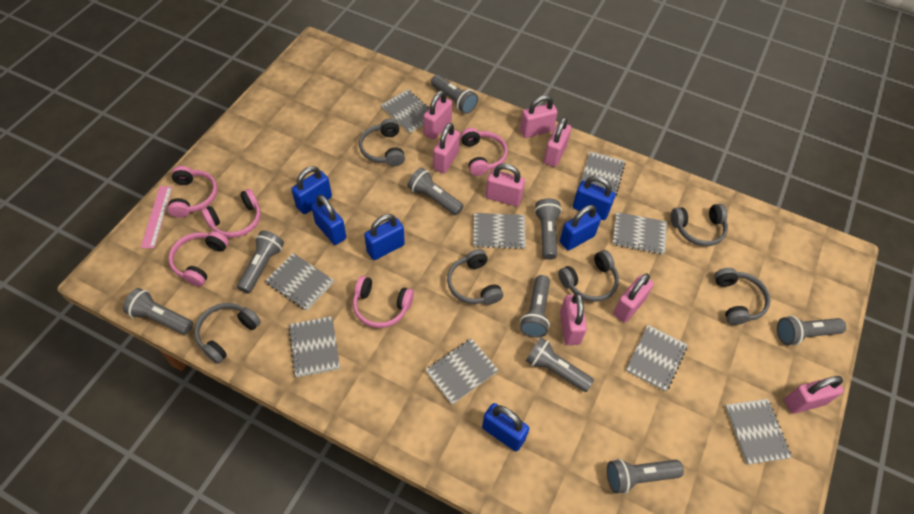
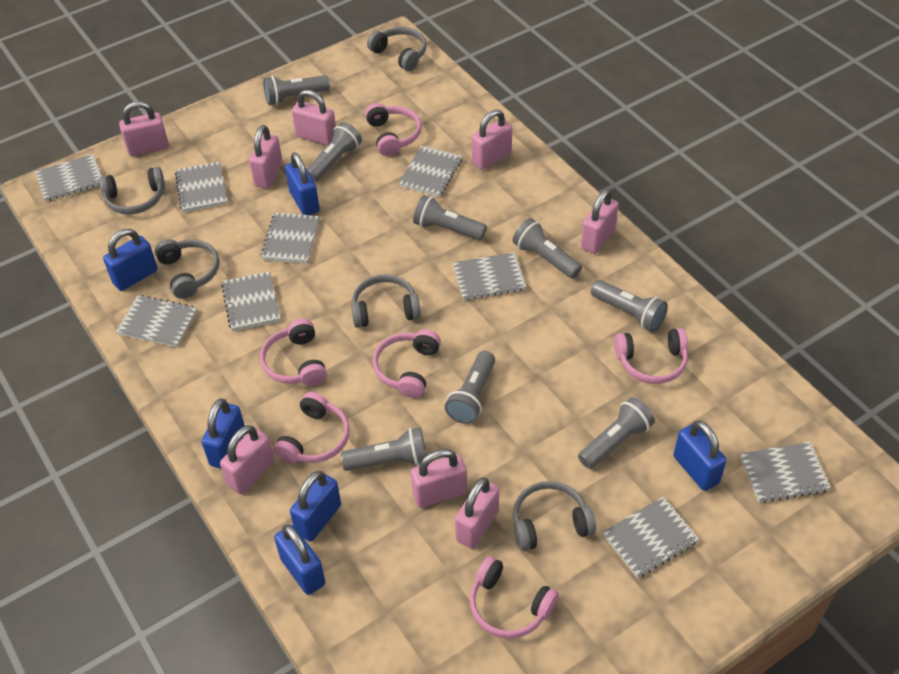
grey flashlight: 9 -> 8
grey headphones: 6 -> 5
pink headphones: 5 -> 6
pink ruler: 1 -> 0

